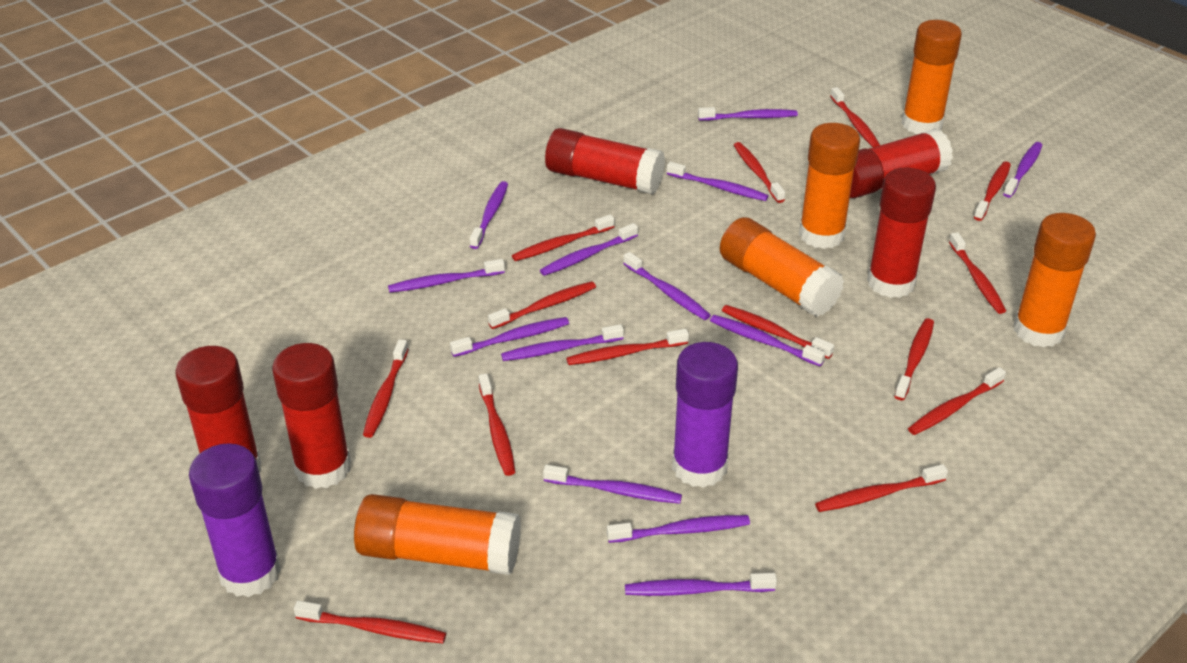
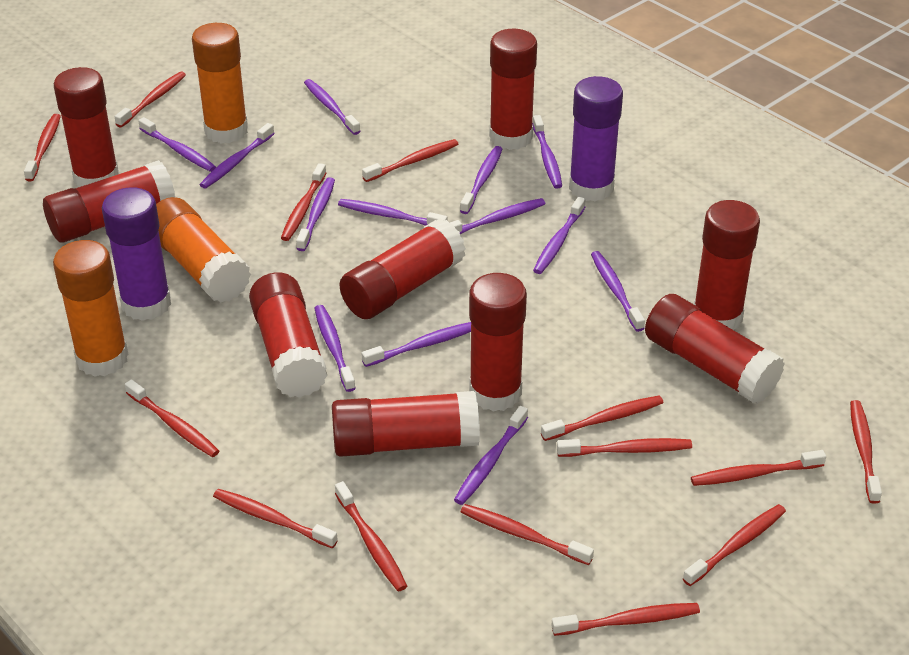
orange glue stick: 5 -> 3
red glue stick: 5 -> 9

